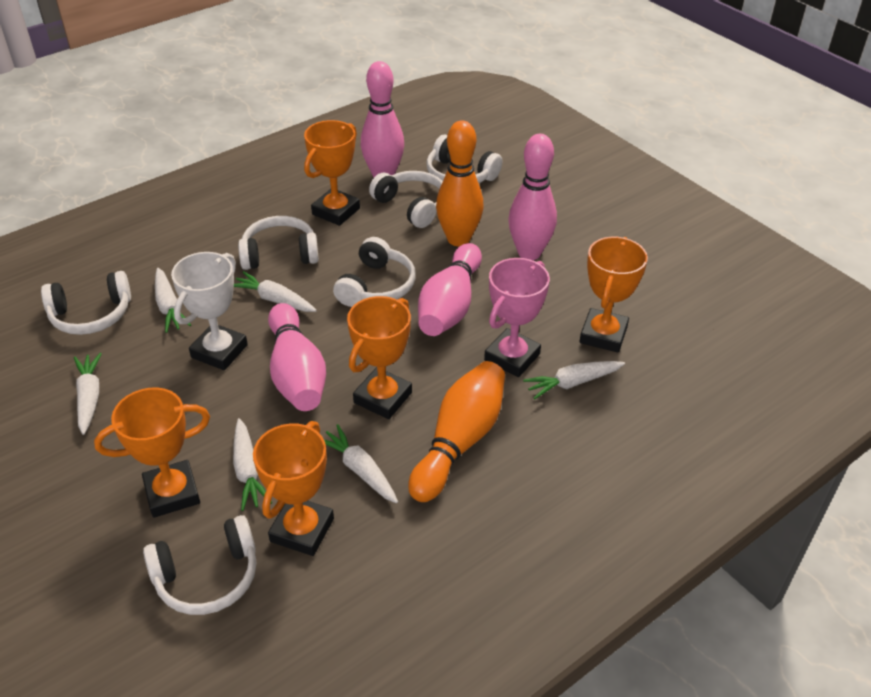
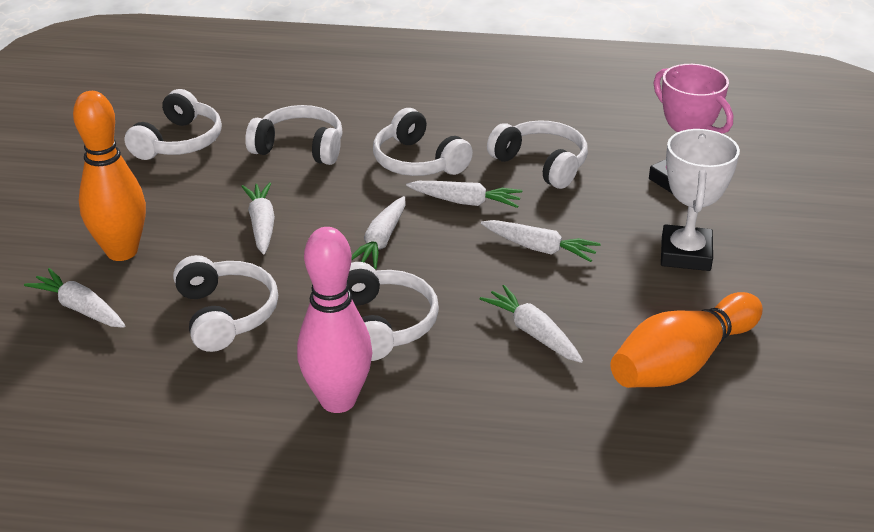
orange trophy: 5 -> 0
pink bowling pin: 4 -> 1

